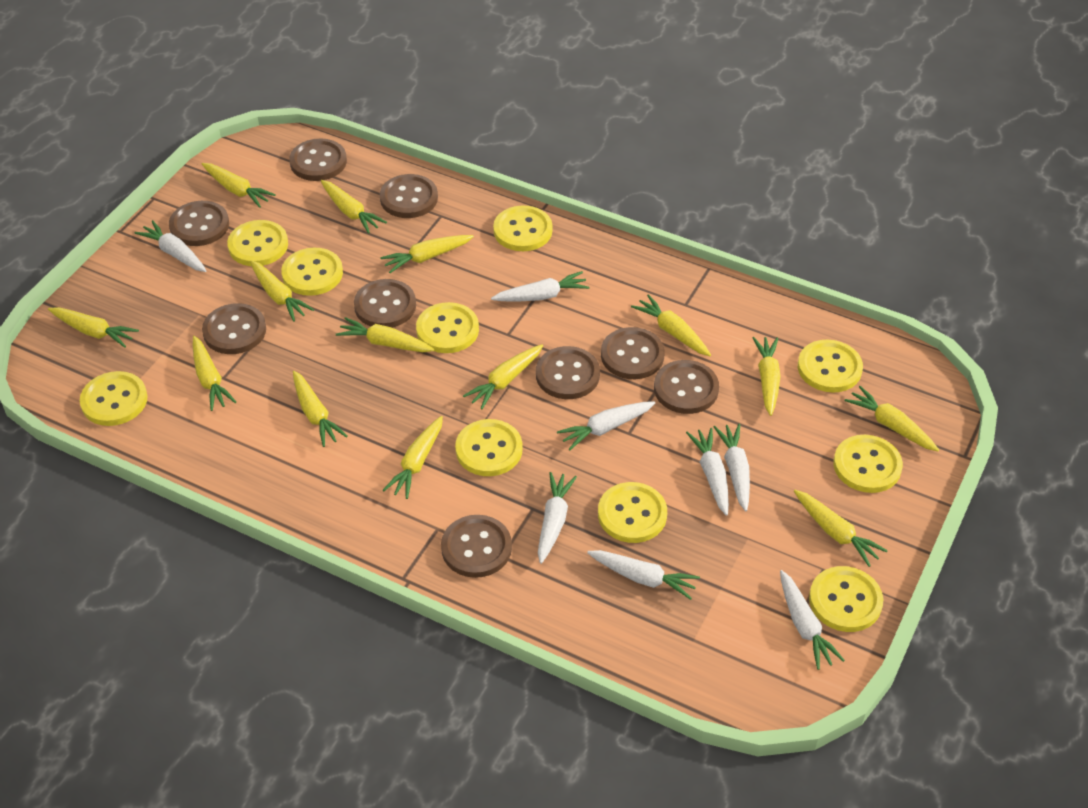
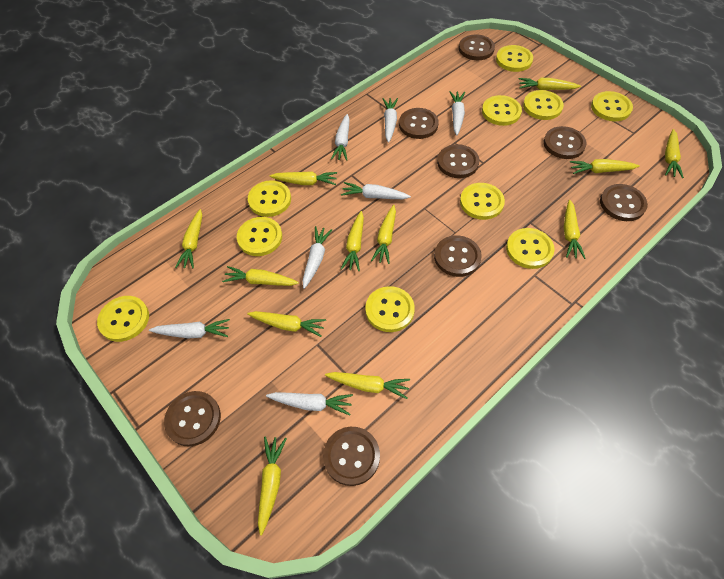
brown button: 9 -> 8
white carrot: 8 -> 7
yellow carrot: 14 -> 12

